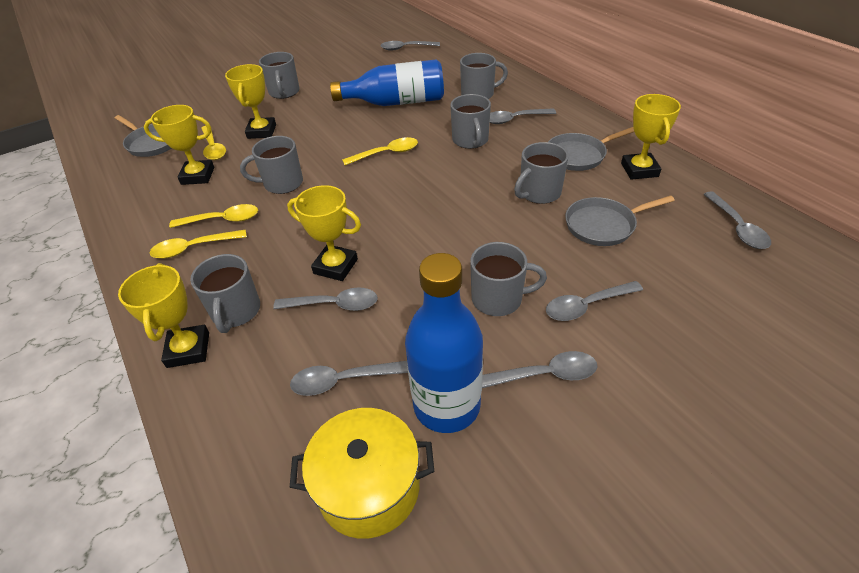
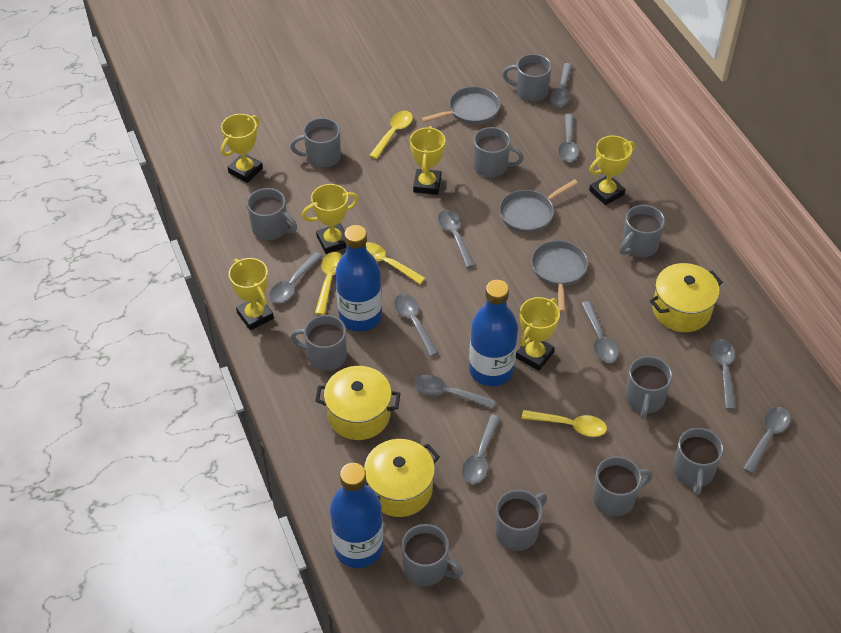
blue bottle: 2 -> 3
grey mug: 7 -> 11
grey spoon: 7 -> 10
yellow pot: 1 -> 3
yellow trophy: 5 -> 6

